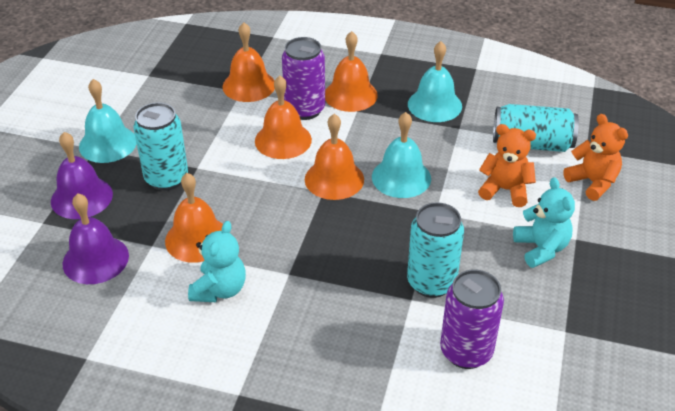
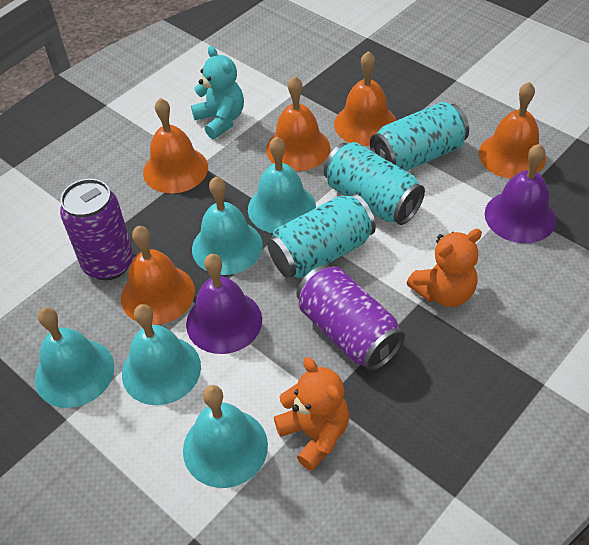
turquoise bell: 3 -> 5
turquoise teddy bear: 2 -> 1

